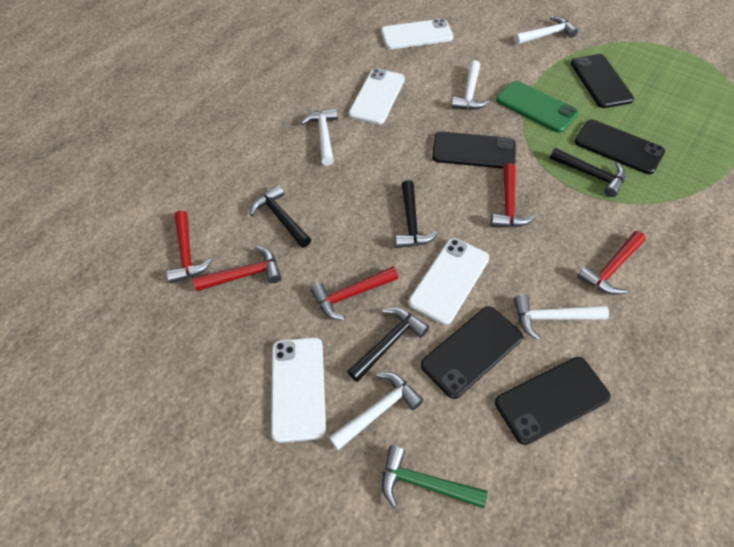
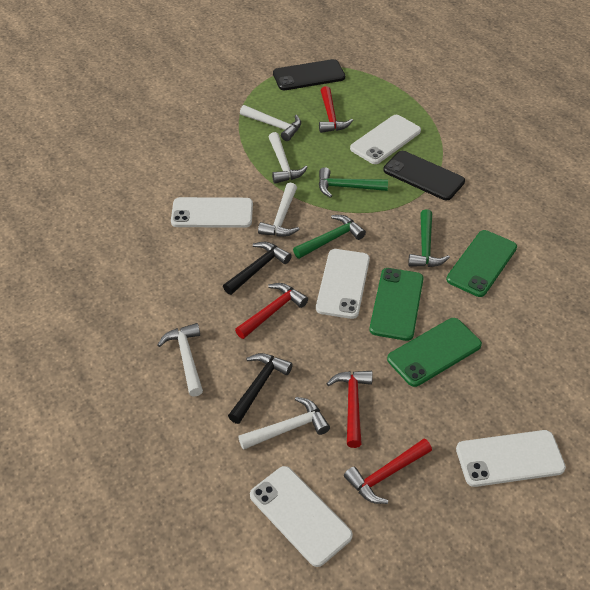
black hammer: 4 -> 2
black phone: 5 -> 2
green hammer: 1 -> 3
green phone: 1 -> 3
red hammer: 5 -> 4
white phone: 4 -> 5

